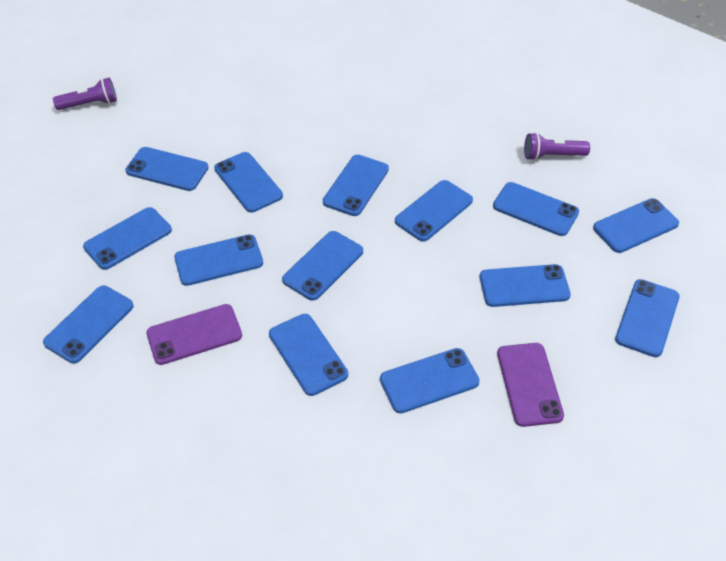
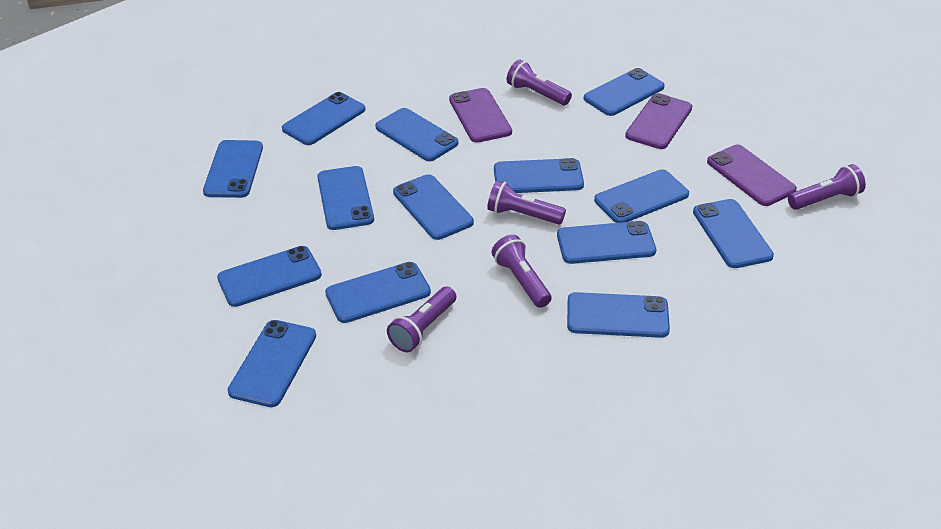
purple flashlight: 2 -> 5
purple phone: 2 -> 3

